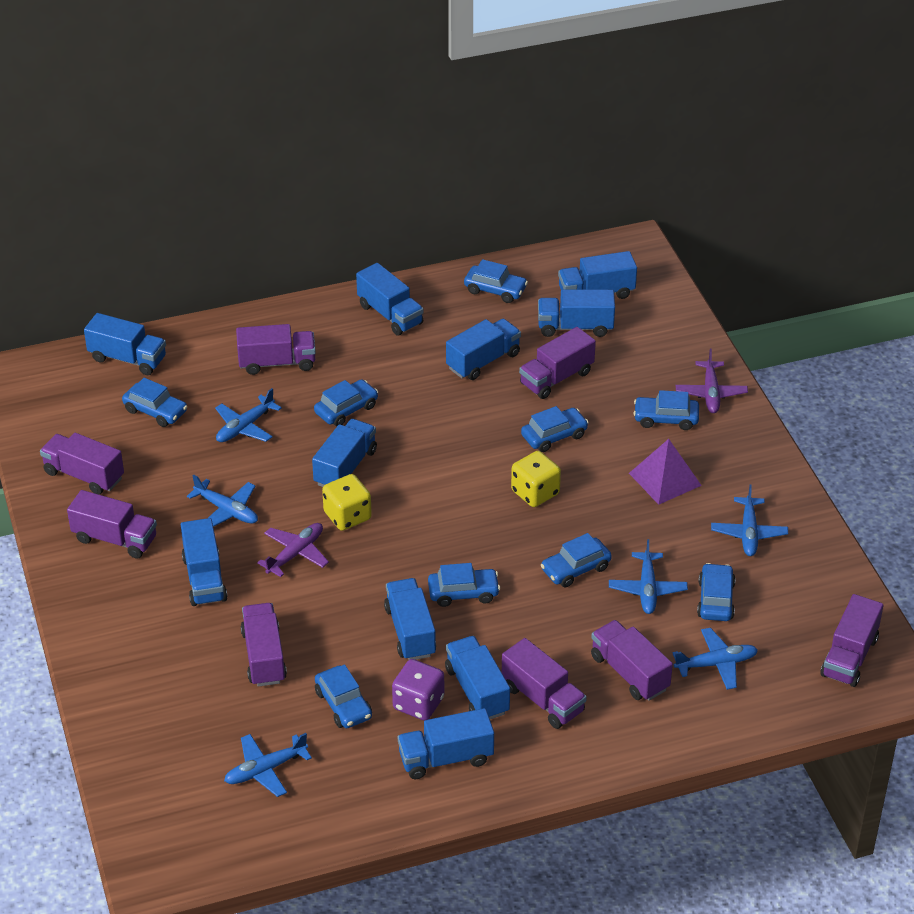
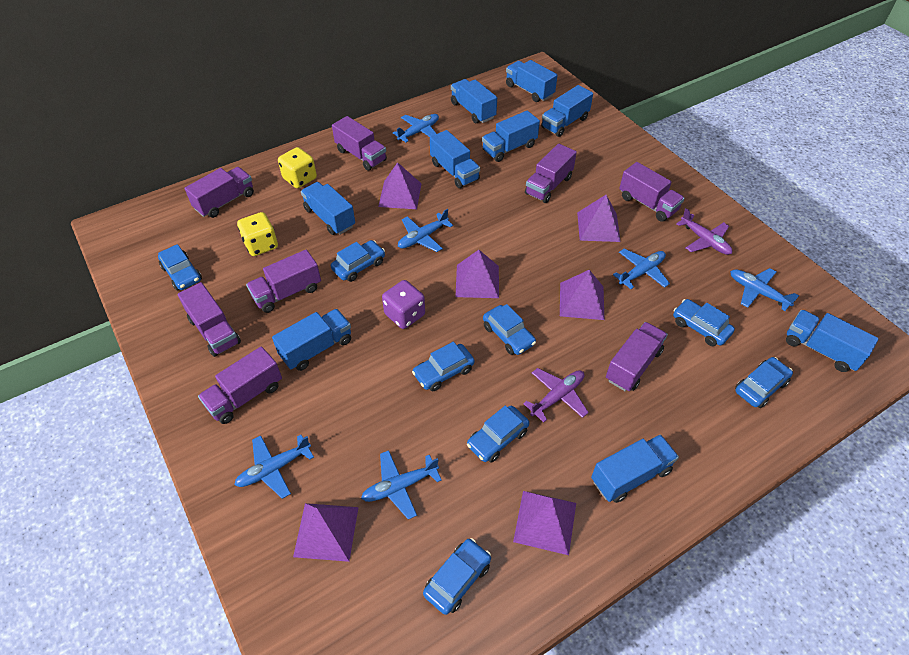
blue car: 9 -> 8
blue truck: 10 -> 9
purple pyramid: 1 -> 6

